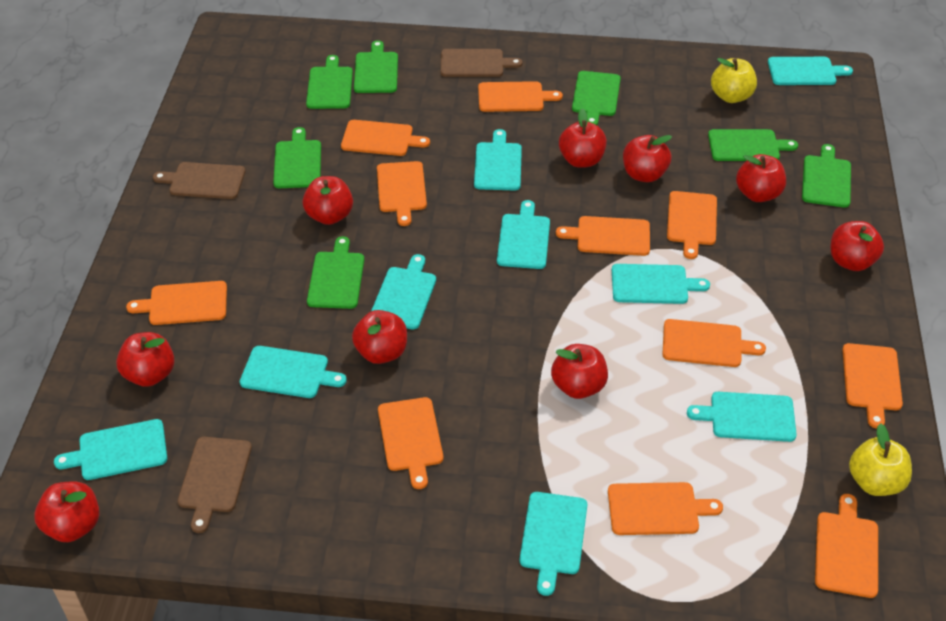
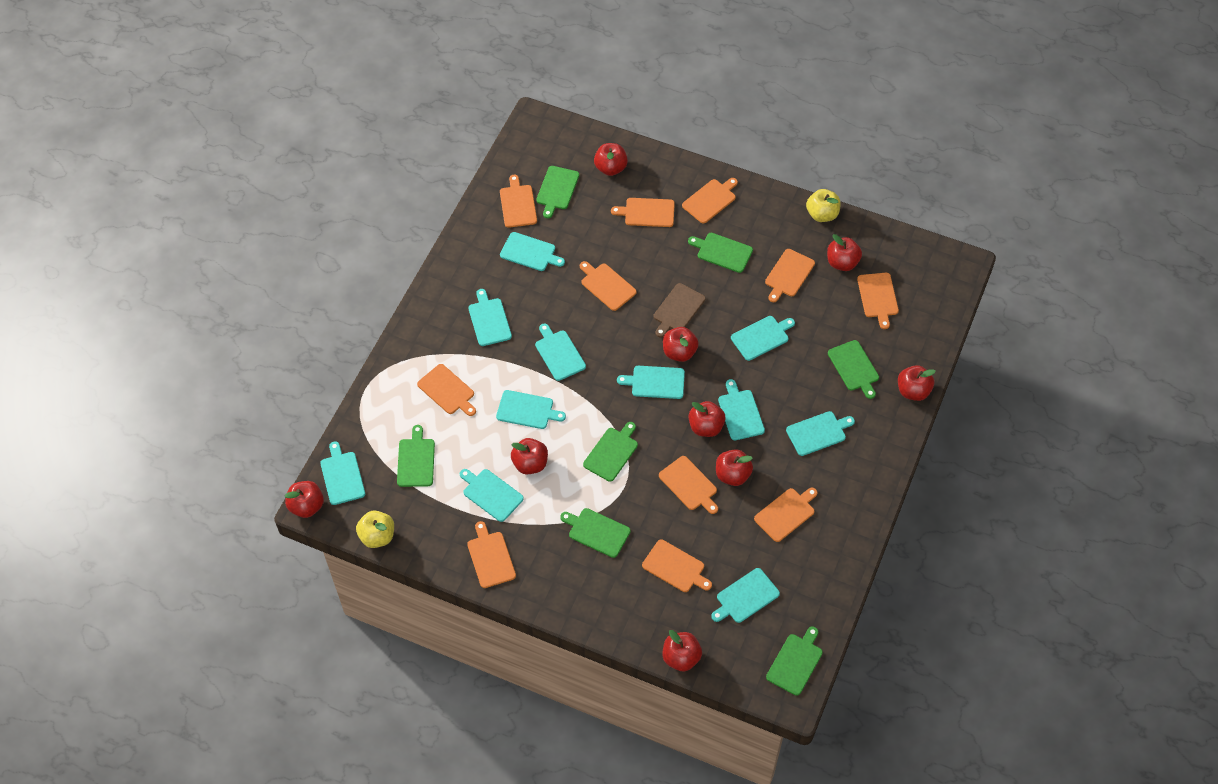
brown cutting board: 3 -> 1
turquoise cutting board: 9 -> 11

